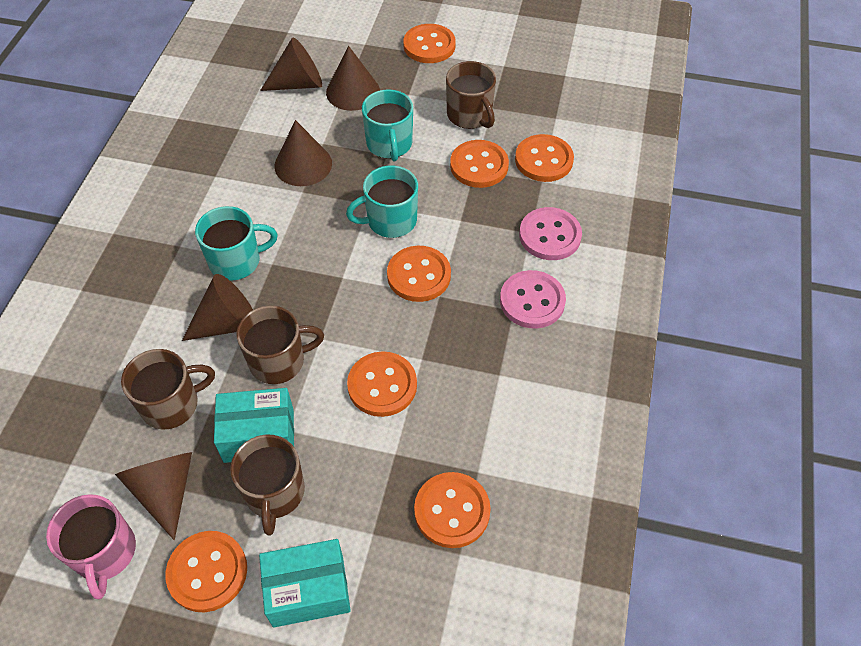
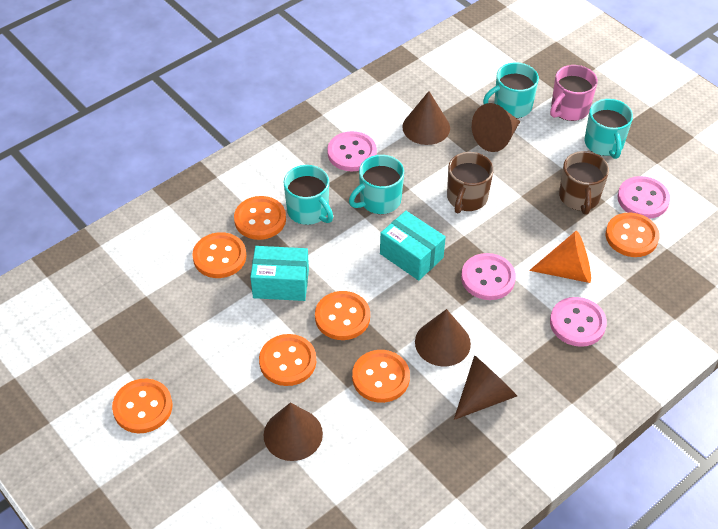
brown mug: 4 -> 2
orange cone: 0 -> 1
pink button: 2 -> 4
turquoise mug: 3 -> 4

